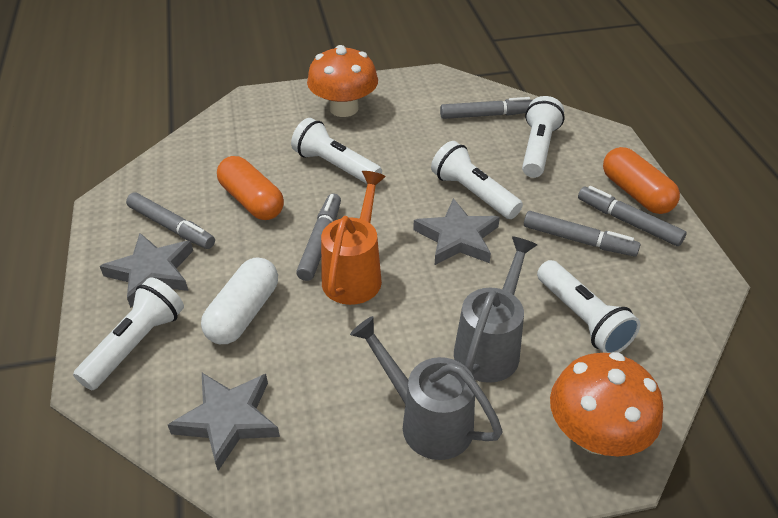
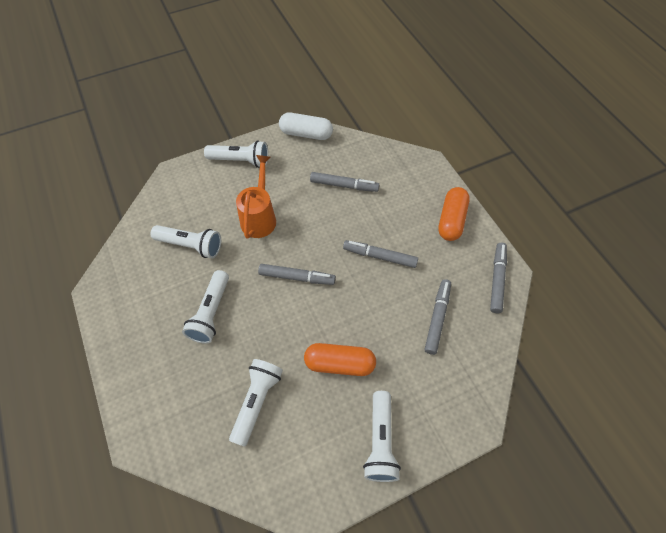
grey star: 3 -> 0
grey watering can: 2 -> 0
orange mushroom: 2 -> 0

